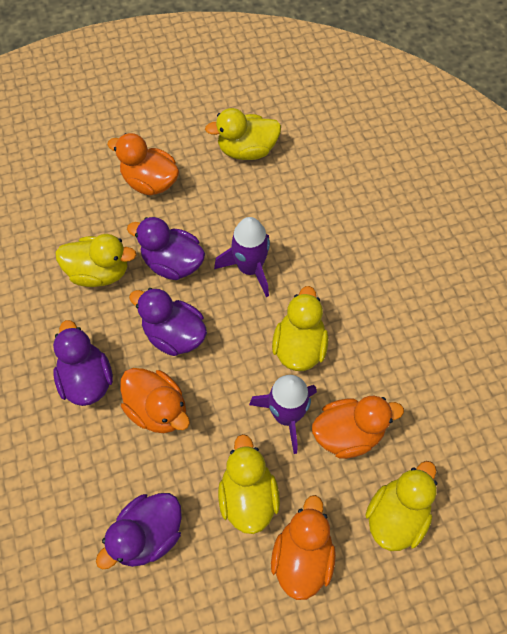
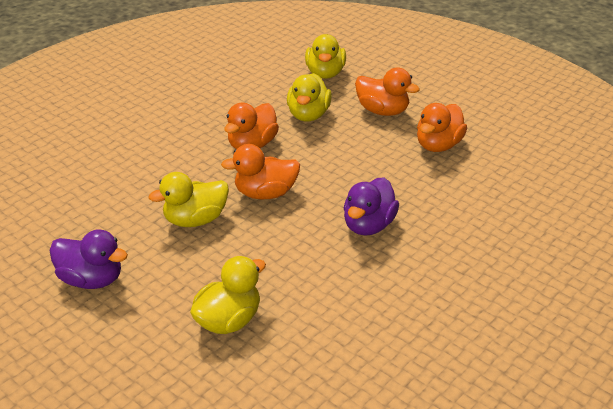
purple duck: 4 -> 2
purple rocket: 2 -> 0
yellow duck: 5 -> 4

